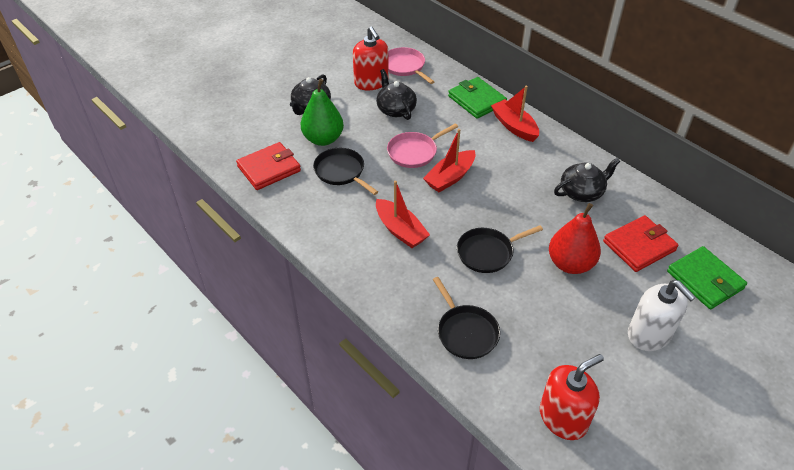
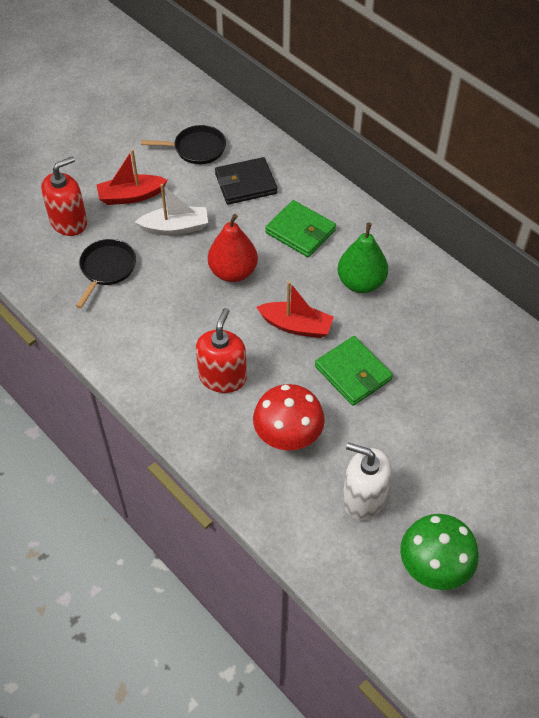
black pan: 3 -> 2
black teapot: 3 -> 0
black wallet: 0 -> 1
green mushroom: 0 -> 1
pink pan: 2 -> 0
red boat: 3 -> 2
red mushroom: 0 -> 1
red wallet: 2 -> 0
white boat: 0 -> 1

